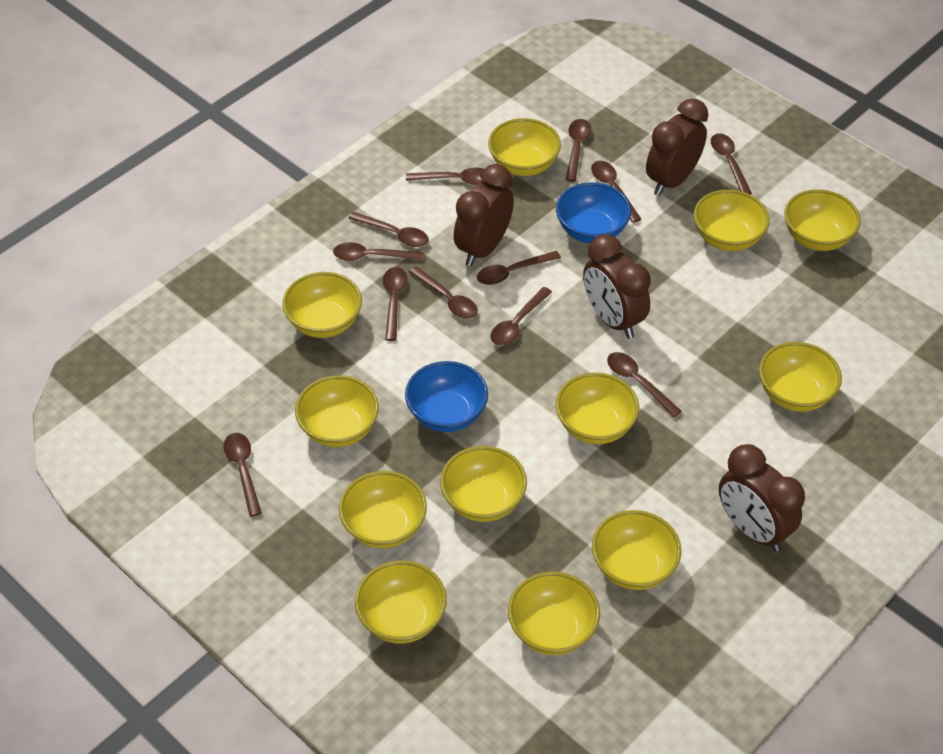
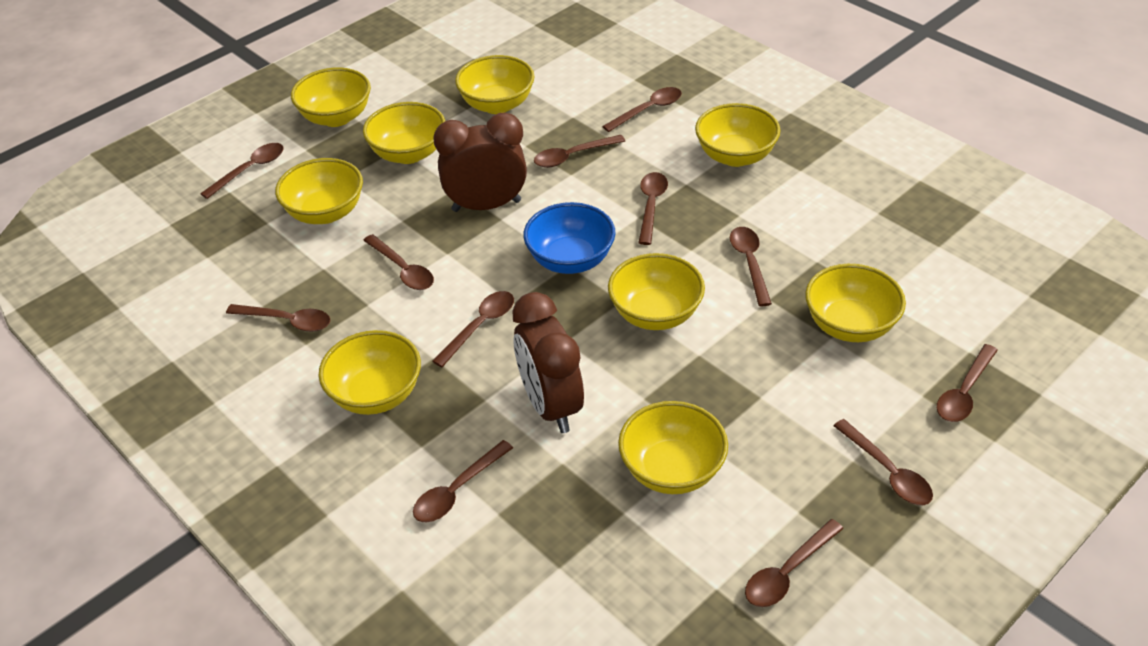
blue bowl: 2 -> 1
brown clock: 4 -> 2
yellow bowl: 12 -> 9

